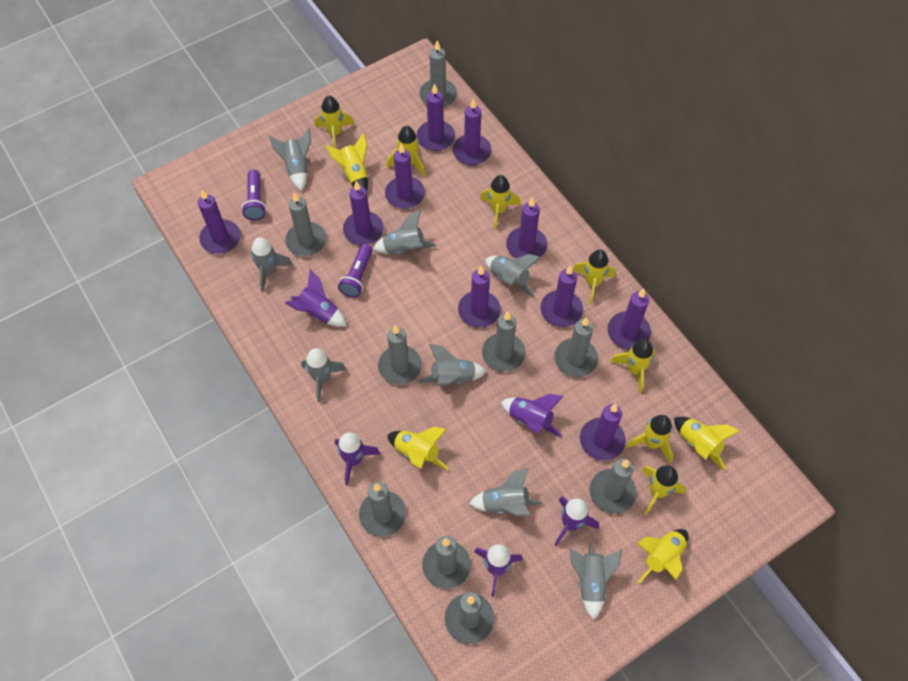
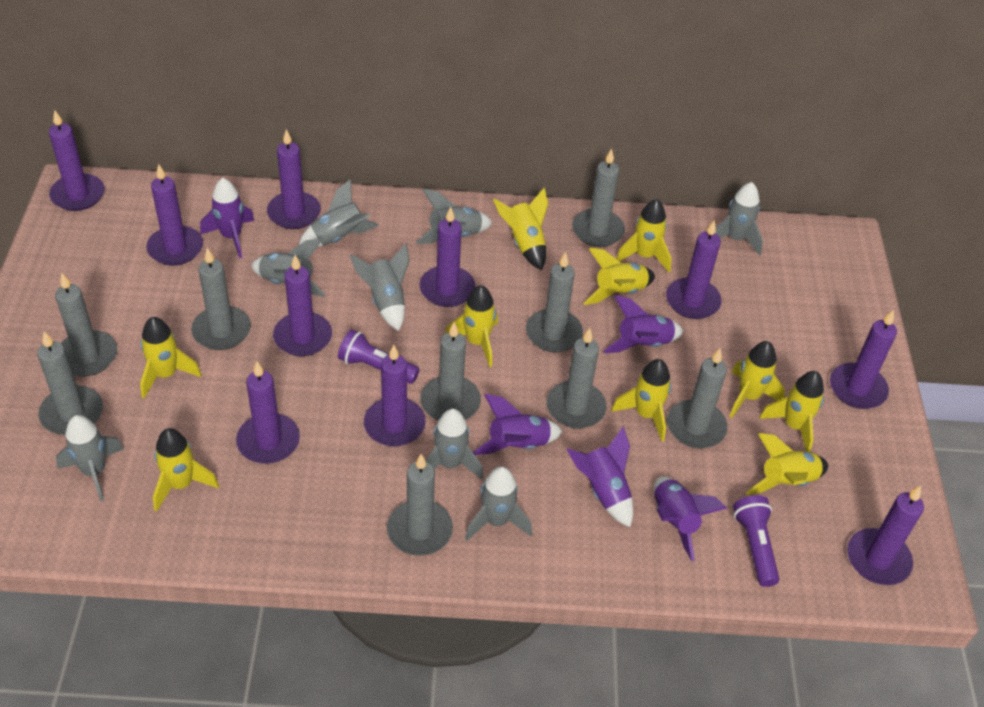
yellow rocket: 11 -> 10

